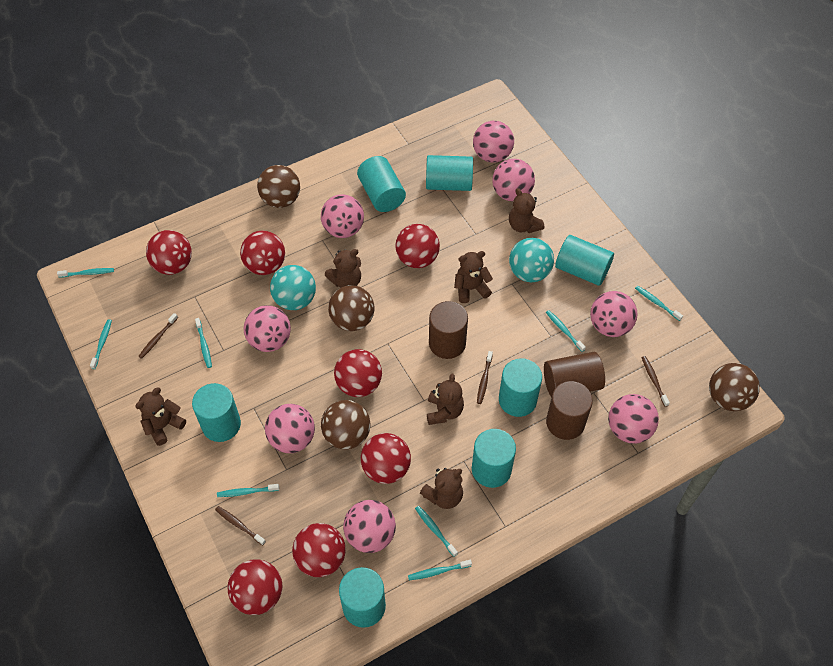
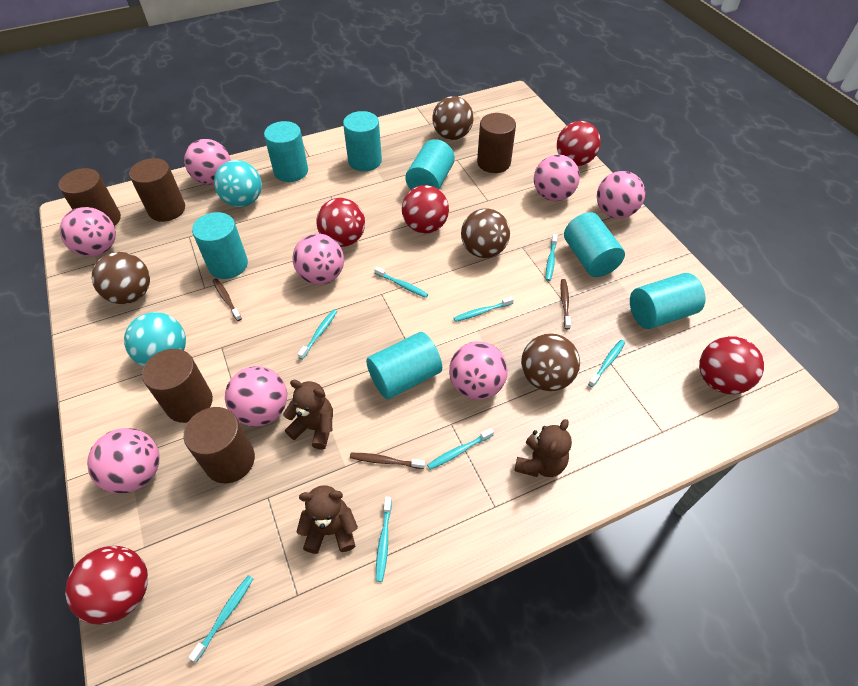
brown cylinder: 3 -> 5
brown teddy bear: 6 -> 3
brown toothbrush: 4 -> 3
red ball: 7 -> 5

